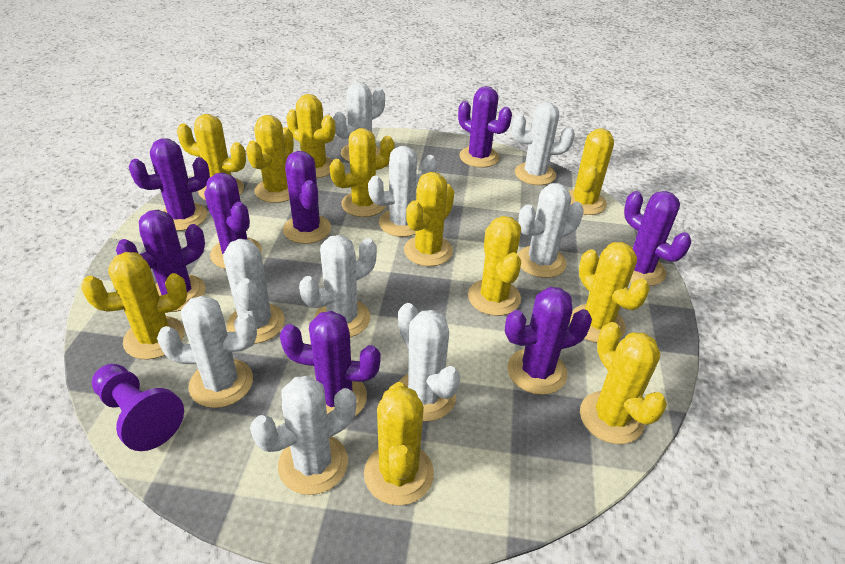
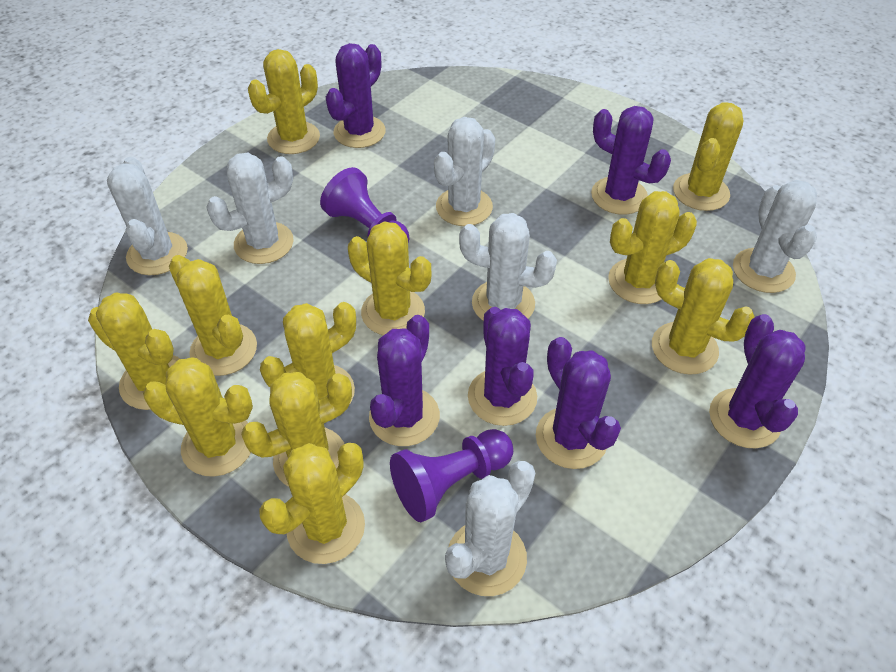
purple cactus: 8 -> 6
purple pawn: 1 -> 2
white cactus: 9 -> 6

